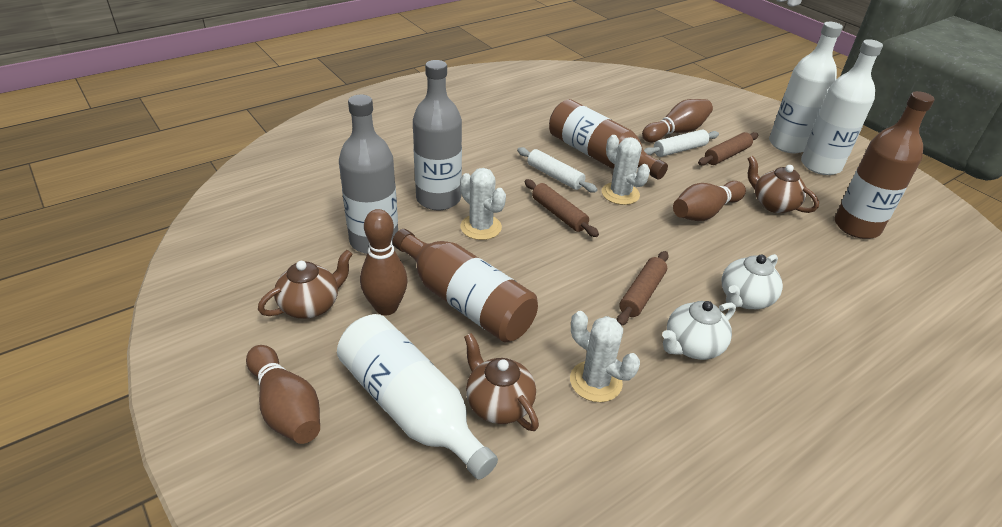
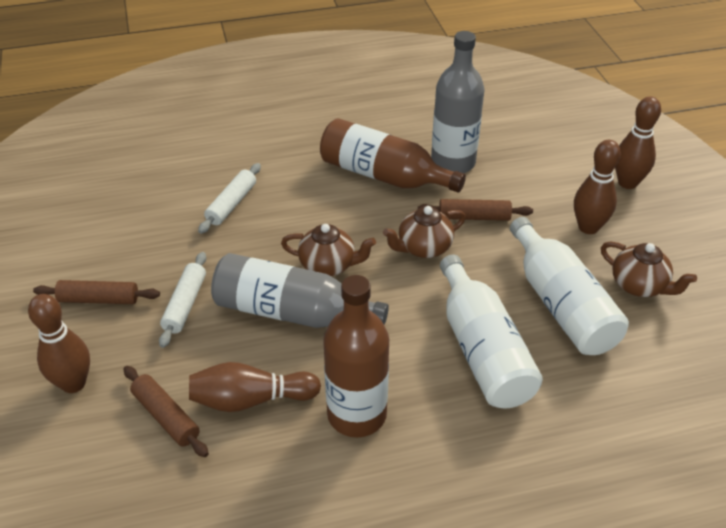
brown bottle: 3 -> 2
white bottle: 3 -> 2
white cactus: 3 -> 0
white teapot: 2 -> 0

